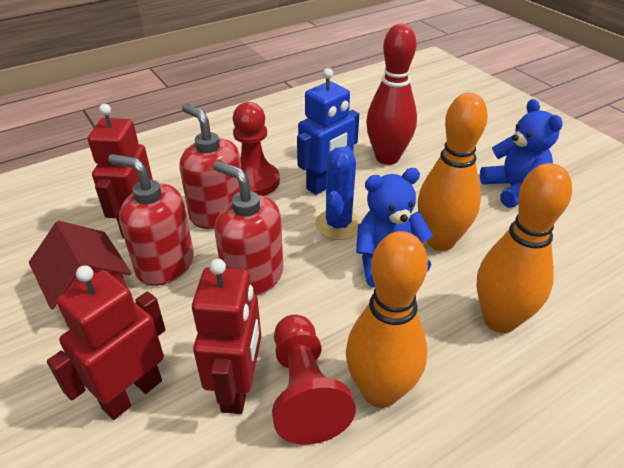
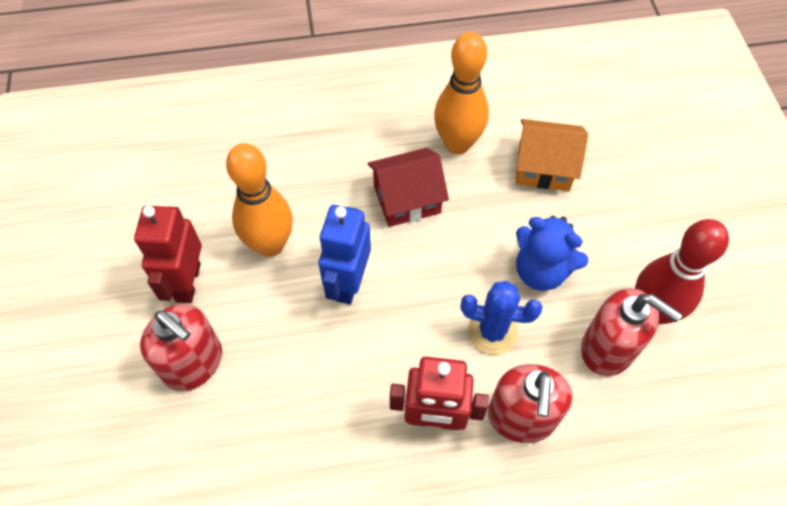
blue teddy bear: 2 -> 1
orange bowling pin: 3 -> 2
orange house: 0 -> 1
red pawn: 2 -> 0
red robot: 3 -> 2

